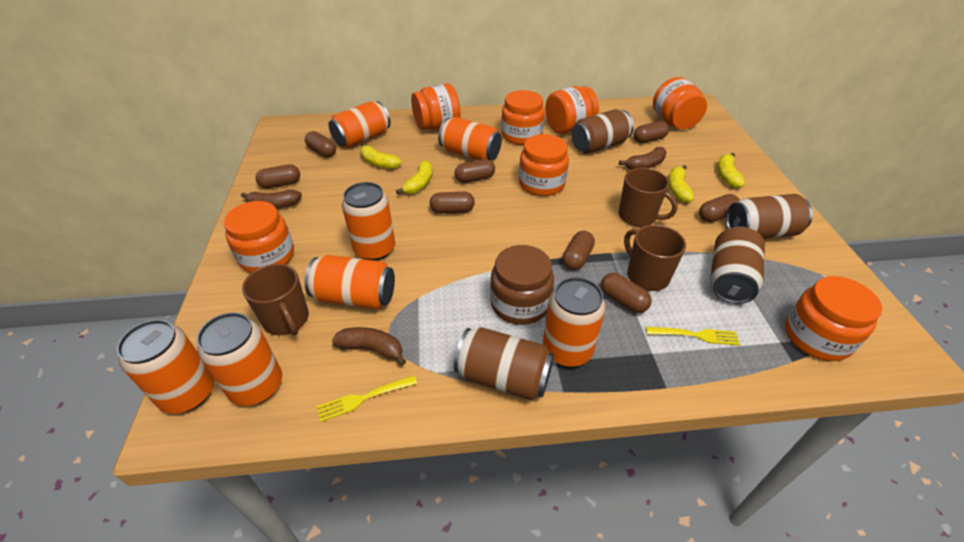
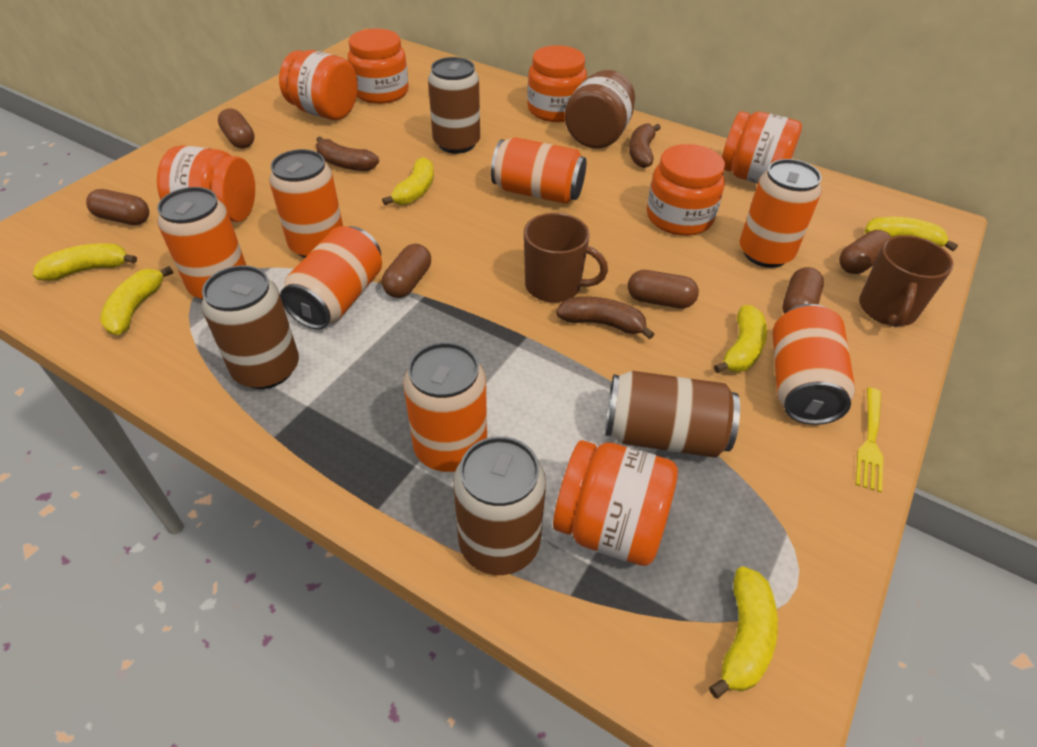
brown capsule: 8 -> 6
brown mug: 3 -> 2
yellow banana: 4 -> 6
yellow fork: 2 -> 1

